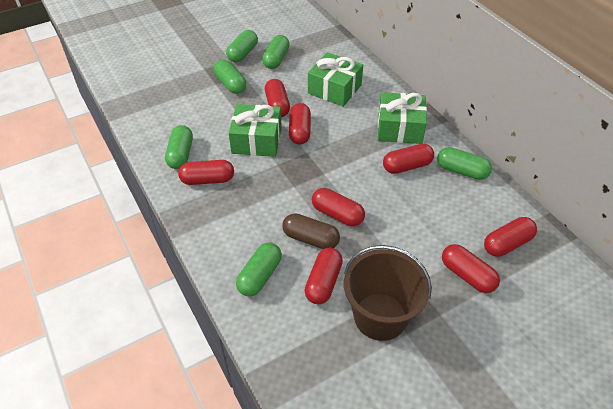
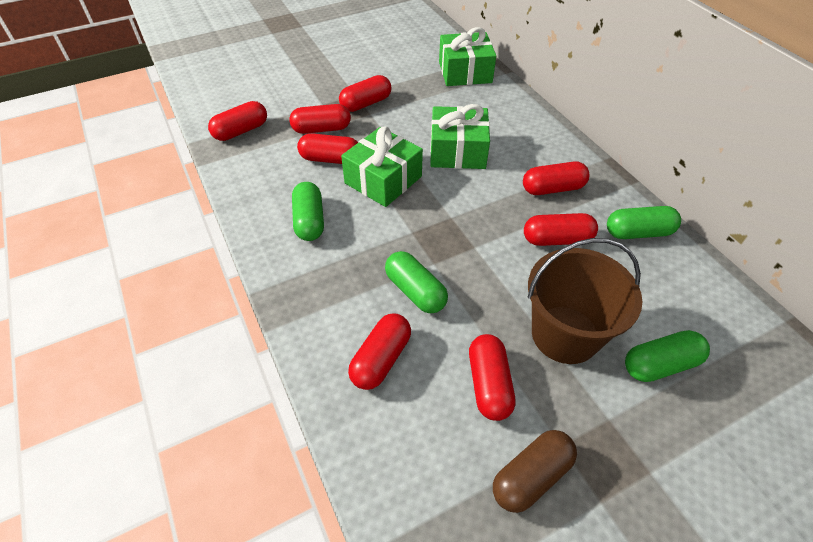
green capsule: 6 -> 4

